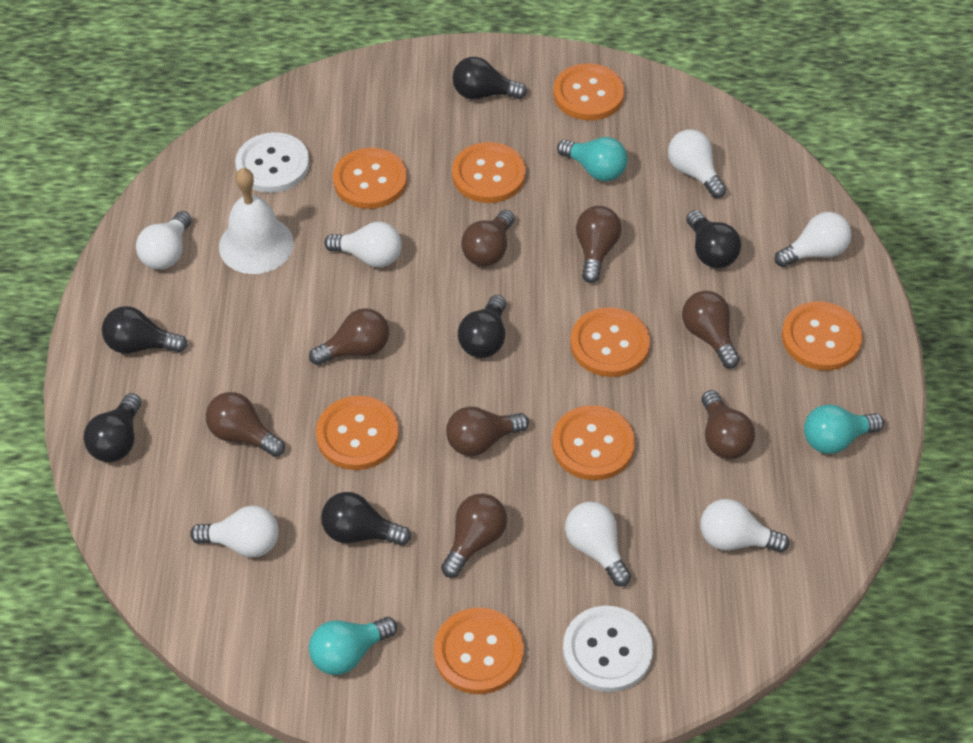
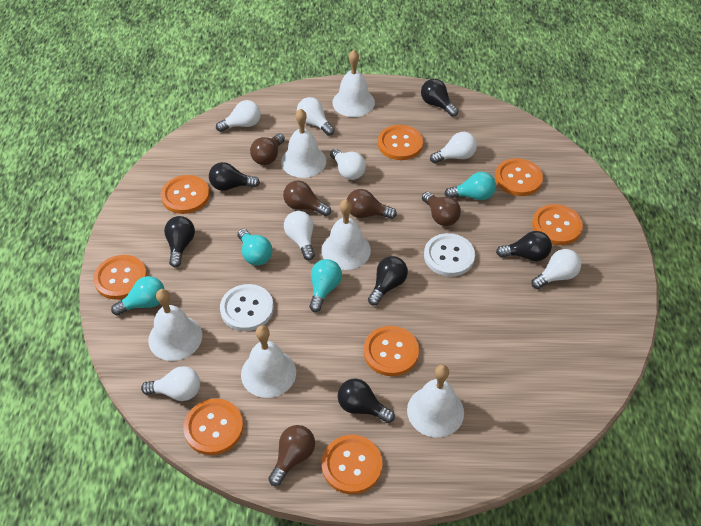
brown light bulb: 8 -> 5
turquoise light bulb: 3 -> 4
white bell: 1 -> 6

